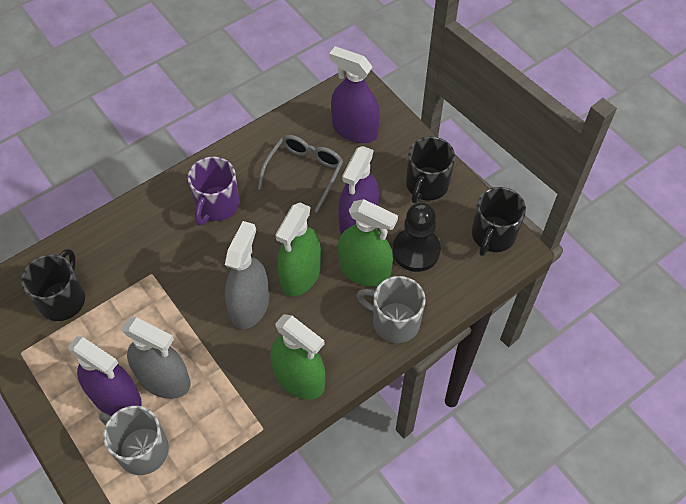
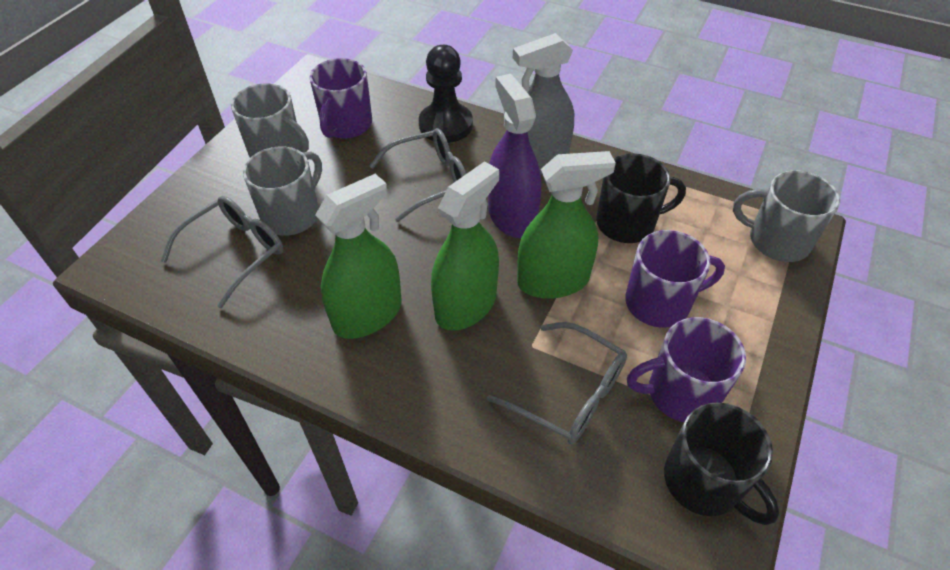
black mug: 3 -> 2
grey glasses: 1 -> 3
grey mug: 2 -> 3
grey spray bottle: 2 -> 1
purple mug: 1 -> 3
purple spray bottle: 3 -> 1

